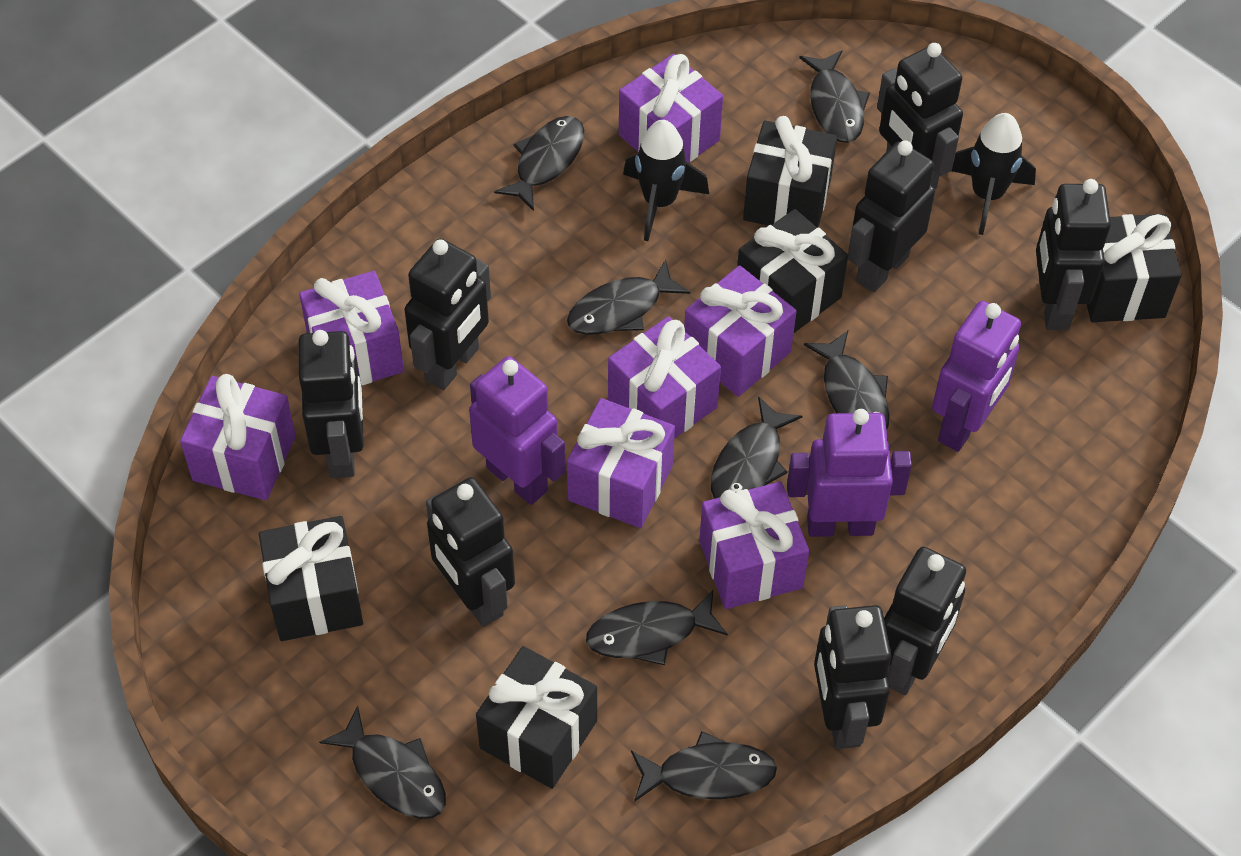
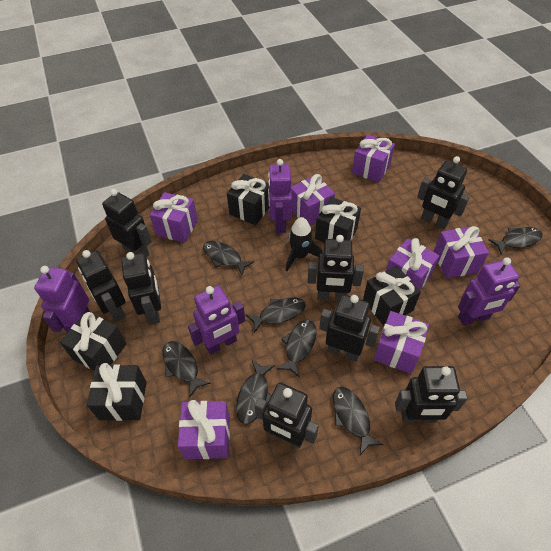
black fish: 8 -> 7
black rocket: 2 -> 1
purple robot: 3 -> 4

